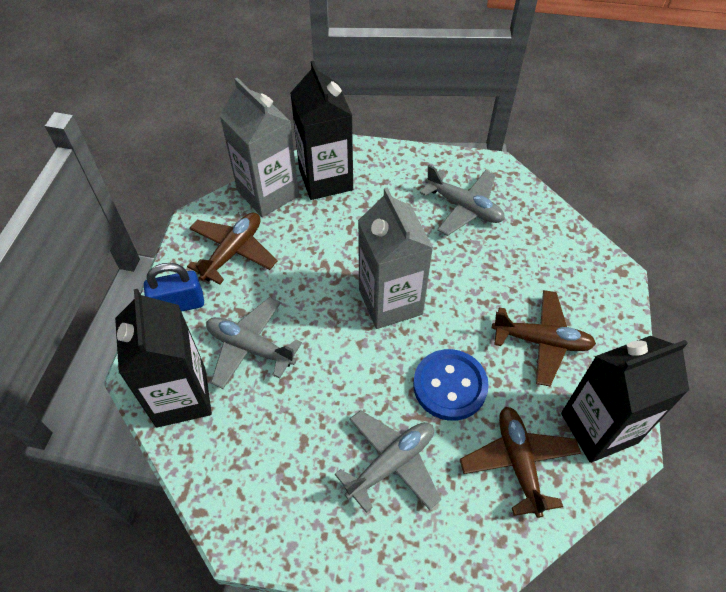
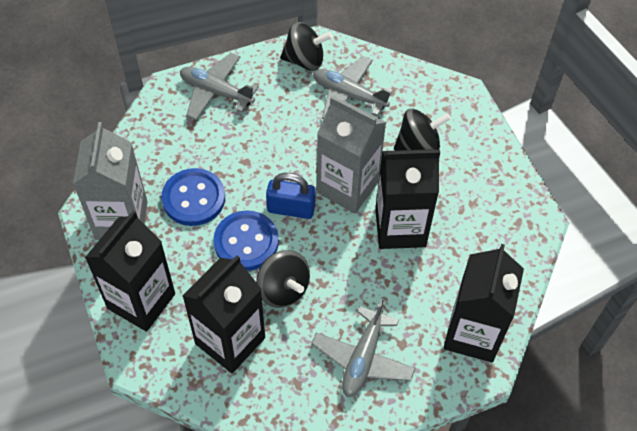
black carton: 3 -> 4
black spinning top: 0 -> 3
blue button: 1 -> 2
brown plane: 3 -> 0

